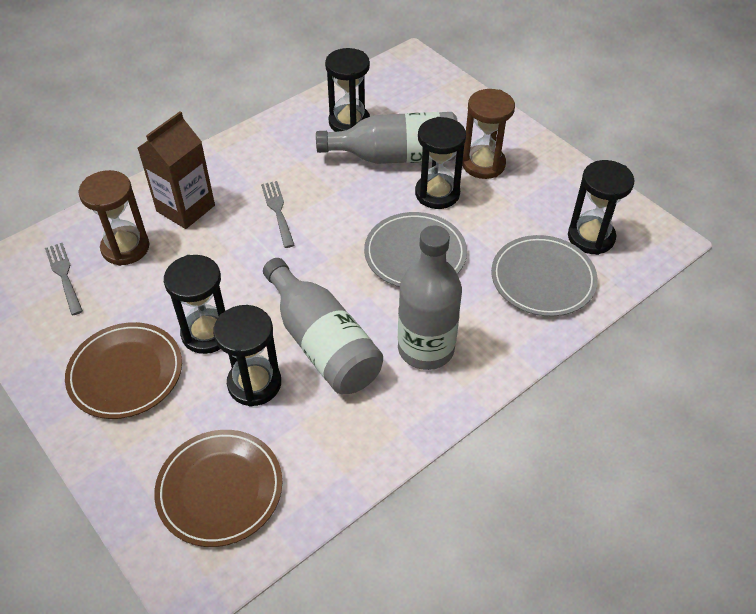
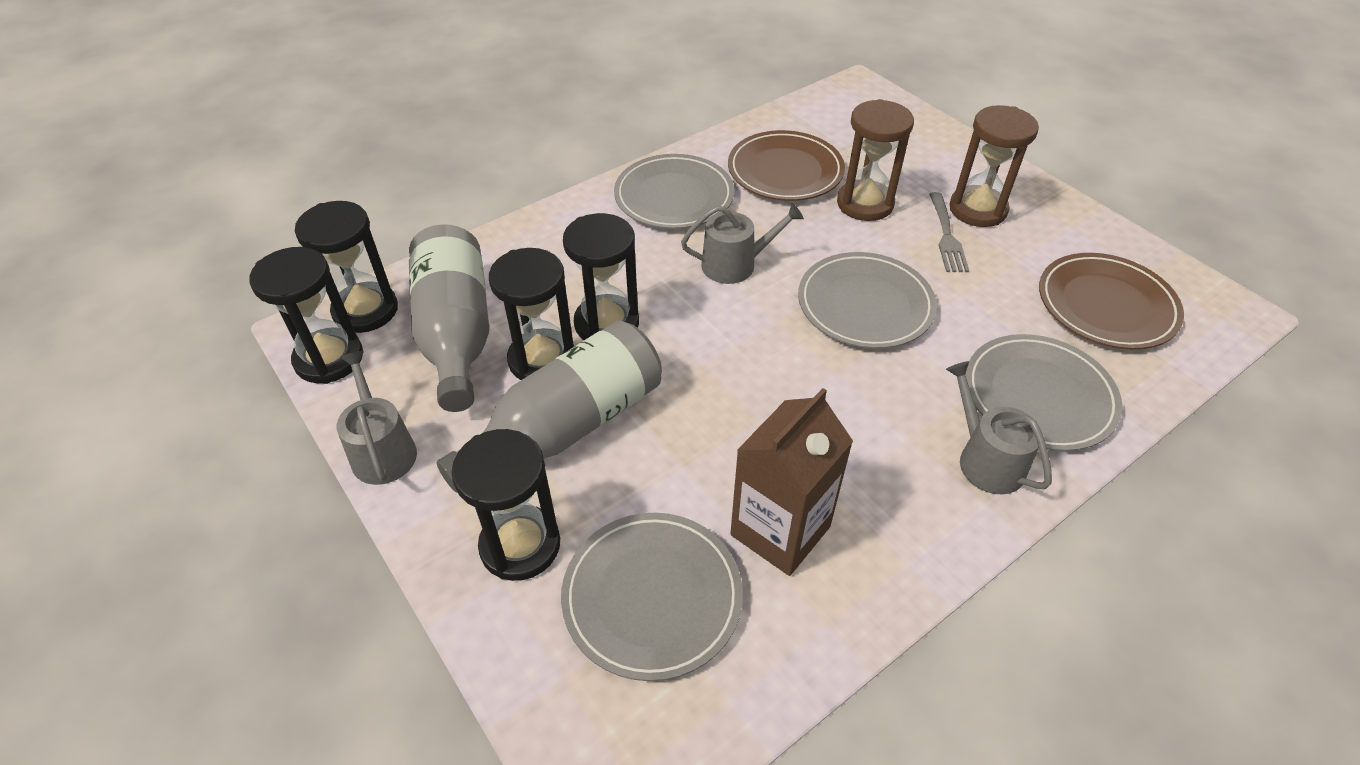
grey bottle: 3 -> 2
grey fork: 2 -> 1
grey plate: 2 -> 4
grey watering can: 0 -> 3

